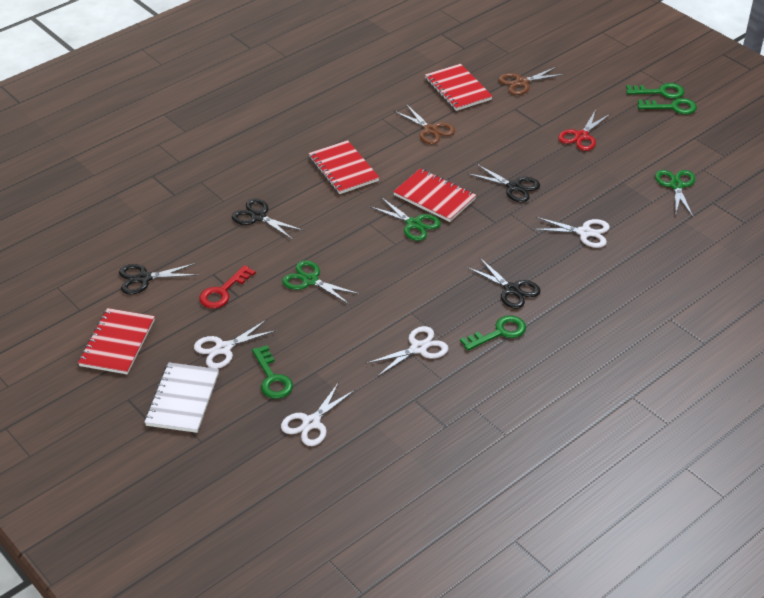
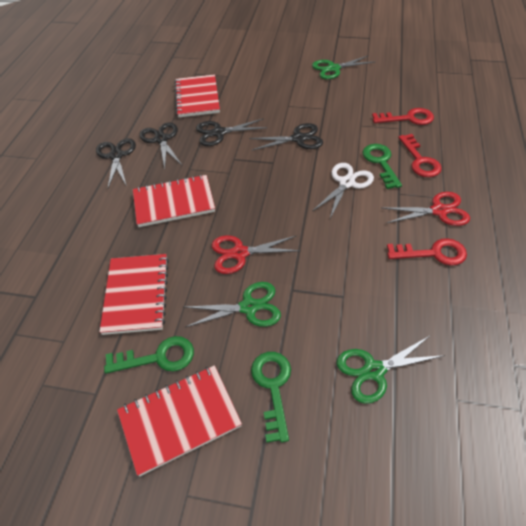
brown scissors: 2 -> 0
green key: 4 -> 3
red key: 1 -> 3
red scissors: 1 -> 2
white notebook: 1 -> 0
white scissors: 4 -> 1

